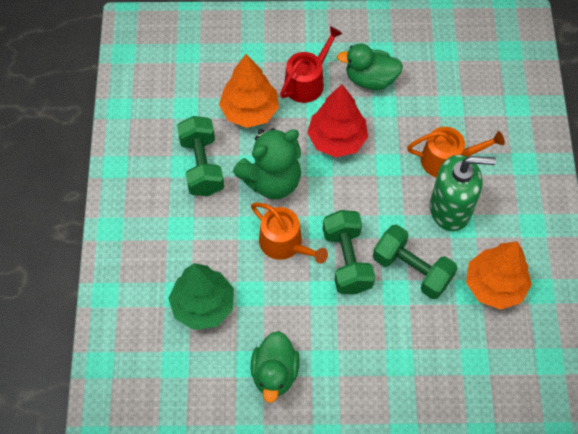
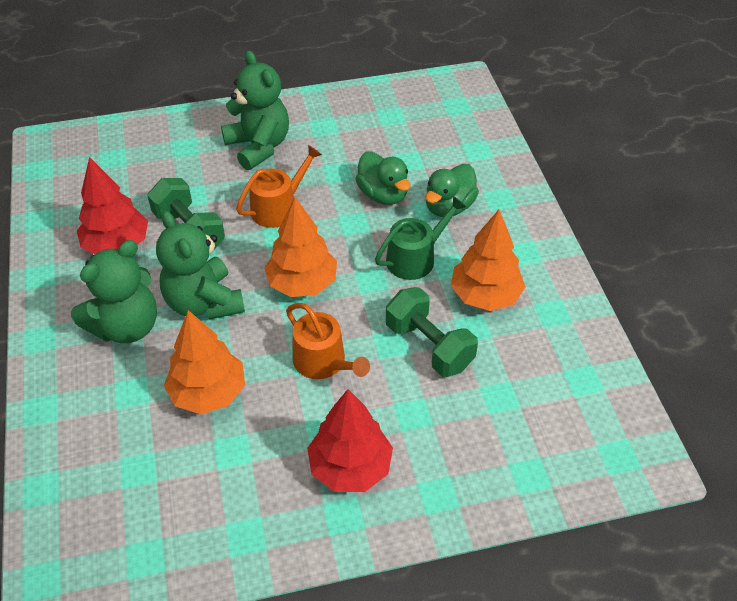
green dumbbell: 3 -> 2
green soap dispenser: 1 -> 0
green teddy bear: 1 -> 3
green tree: 1 -> 0
green watering can: 0 -> 1
orange tree: 2 -> 3
red tree: 1 -> 2
red watering can: 1 -> 0

